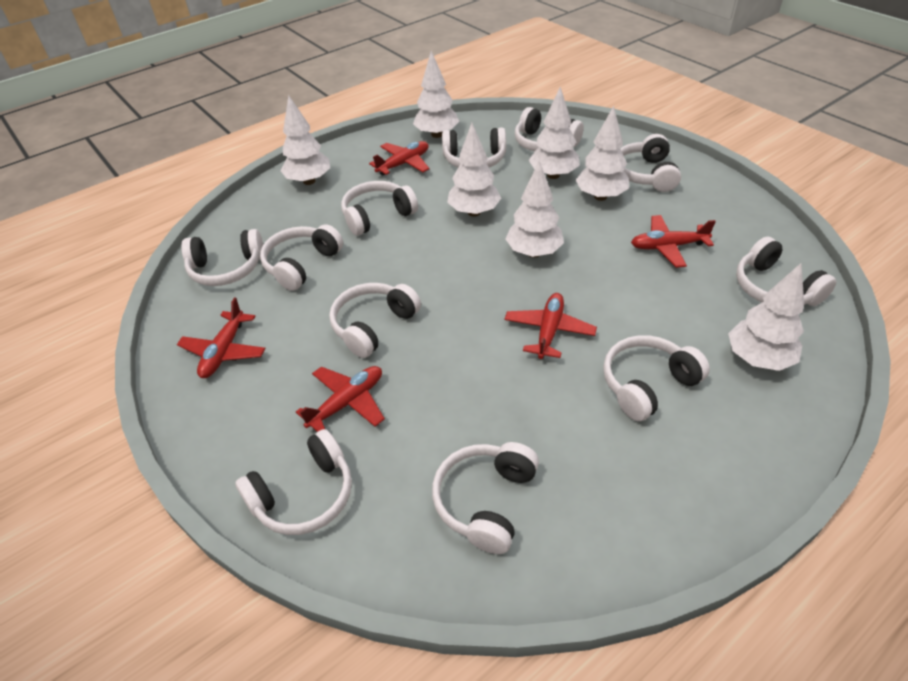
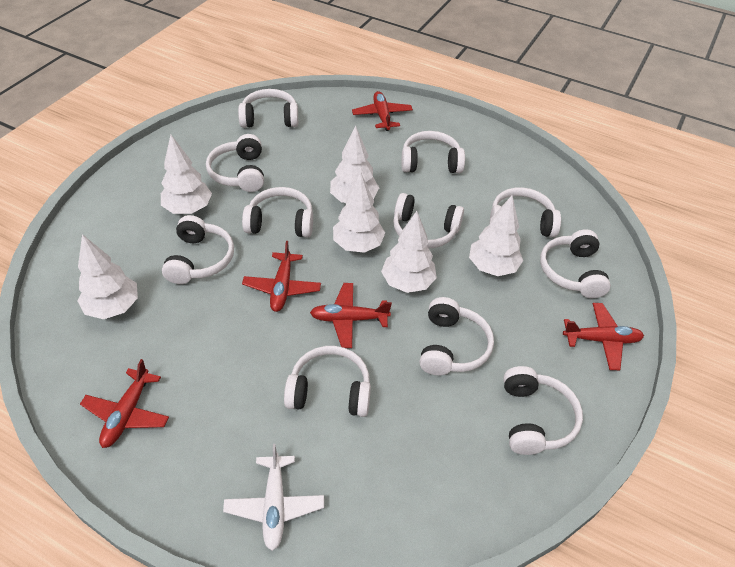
white plane: 0 -> 1
white tree: 7 -> 6

